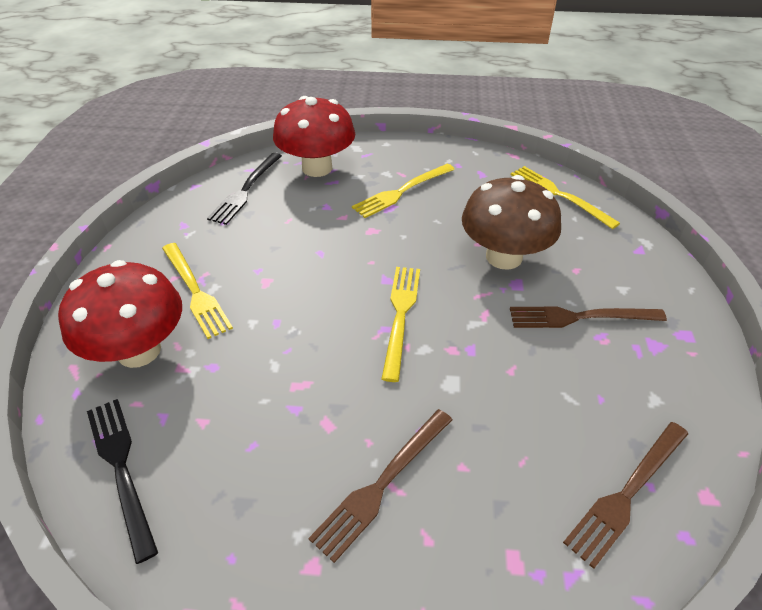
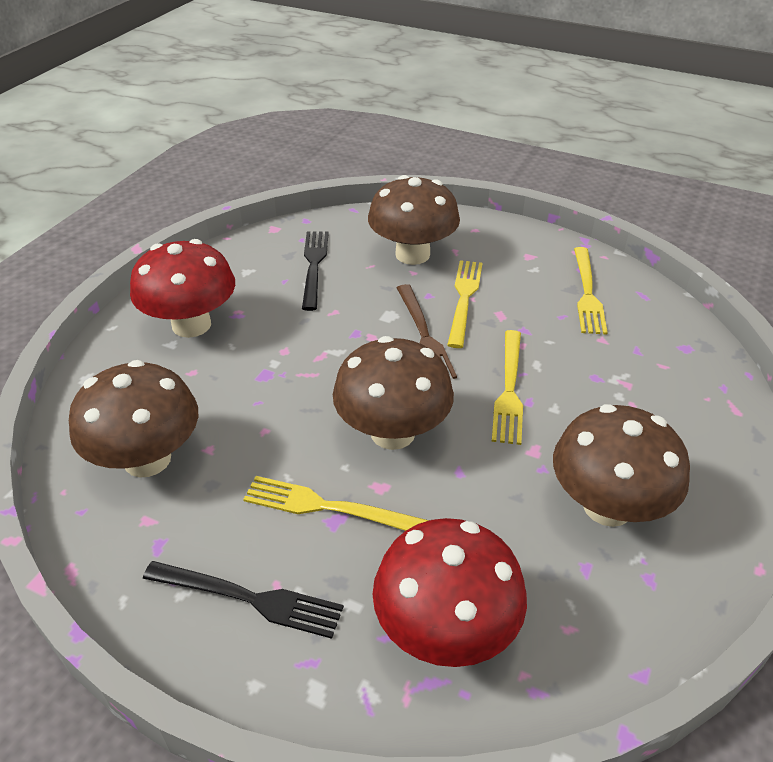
brown fork: 3 -> 1
brown mushroom: 1 -> 4

